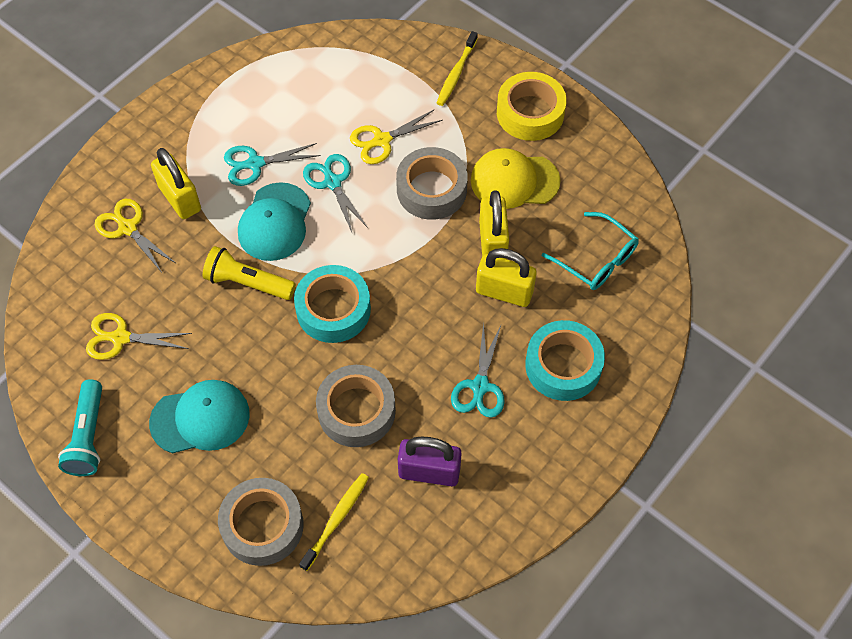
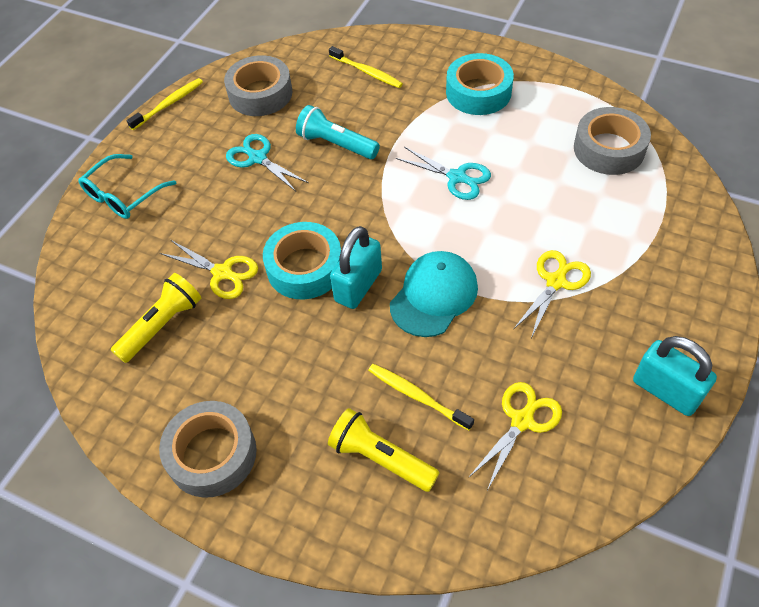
purple padlock: 1 -> 0
turquoise cap: 2 -> 1
turquoise padlock: 0 -> 2
turquoise scissors: 3 -> 2
yellow cap: 1 -> 0
yellow flashlight: 1 -> 2
yellow padlock: 3 -> 0
yellow tape: 1 -> 0
yellow toothbrush: 2 -> 3

